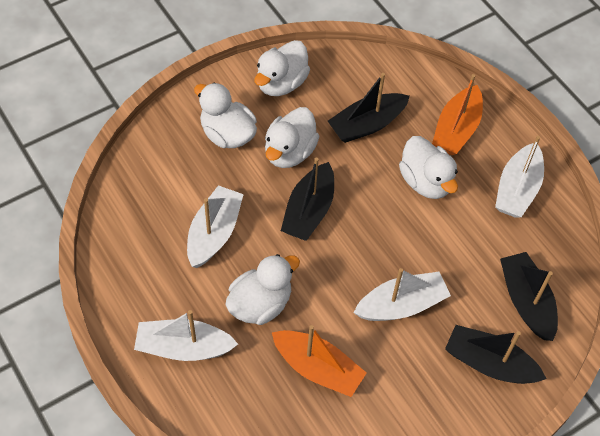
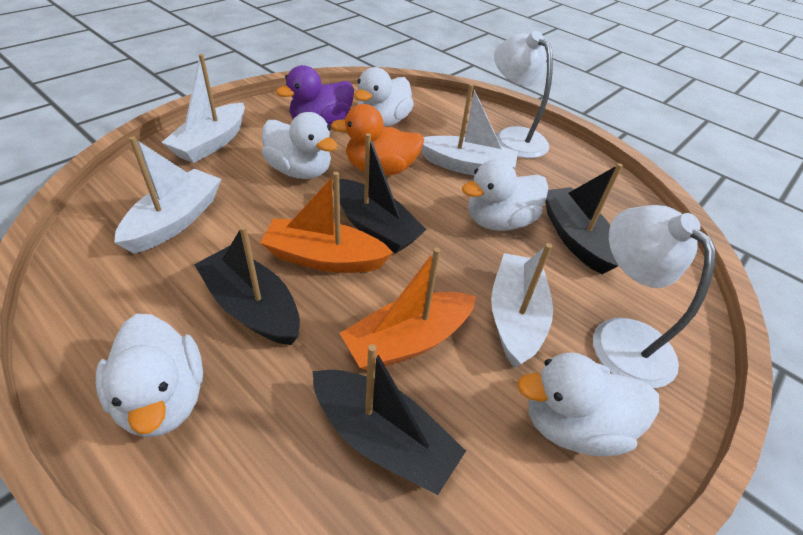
orange duck: 0 -> 1
purple duck: 0 -> 1
white lamp: 0 -> 2

